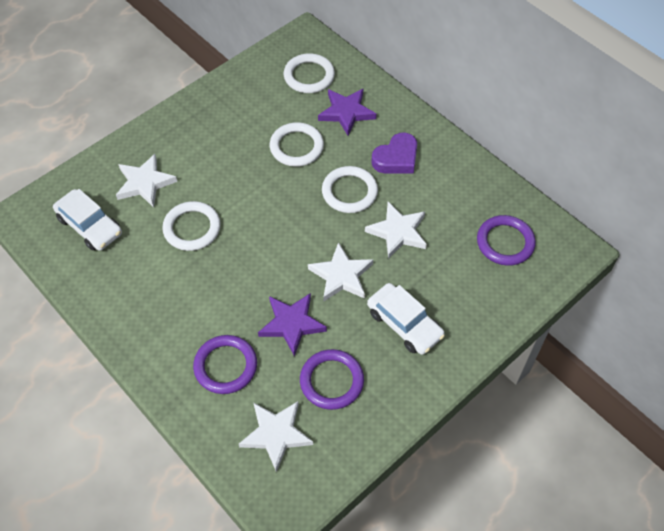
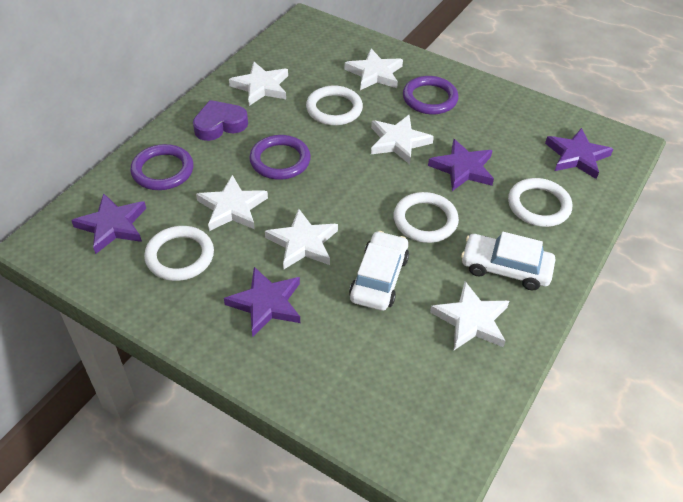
purple star: 2 -> 4
white star: 4 -> 6

